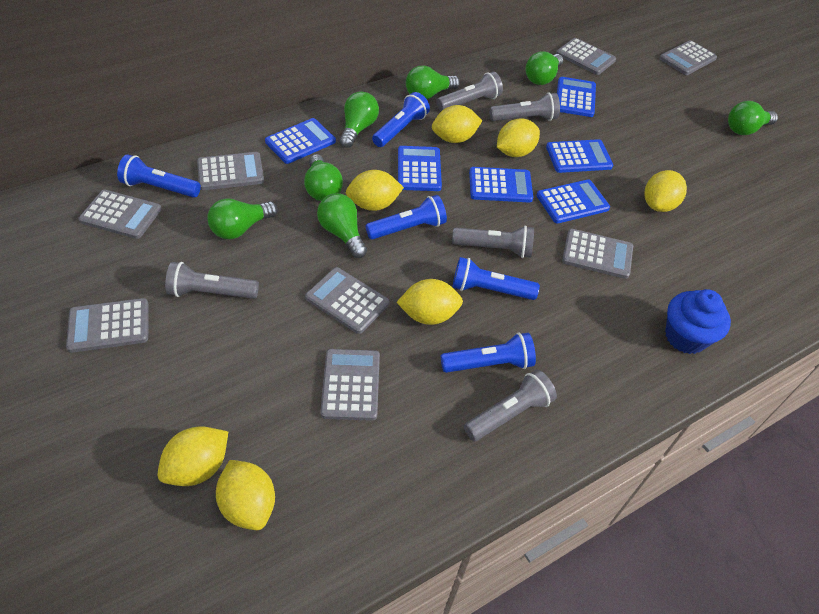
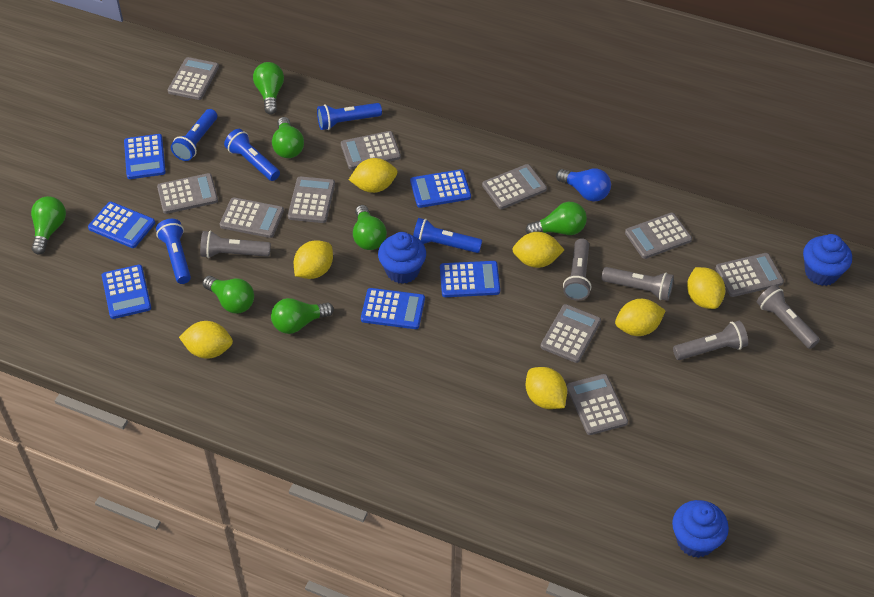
blue cupcake: 1 -> 3
blue light bulb: 0 -> 1
grey calculator: 8 -> 10

